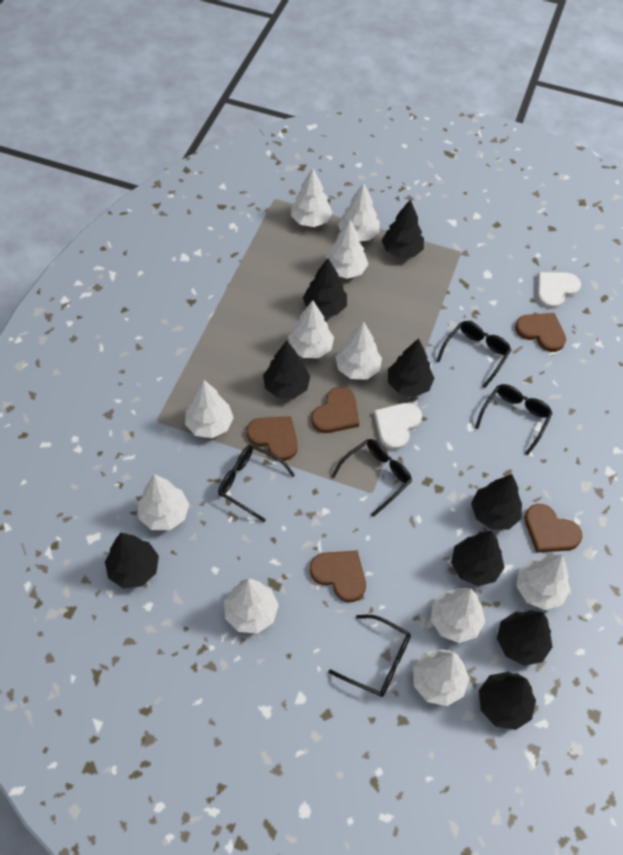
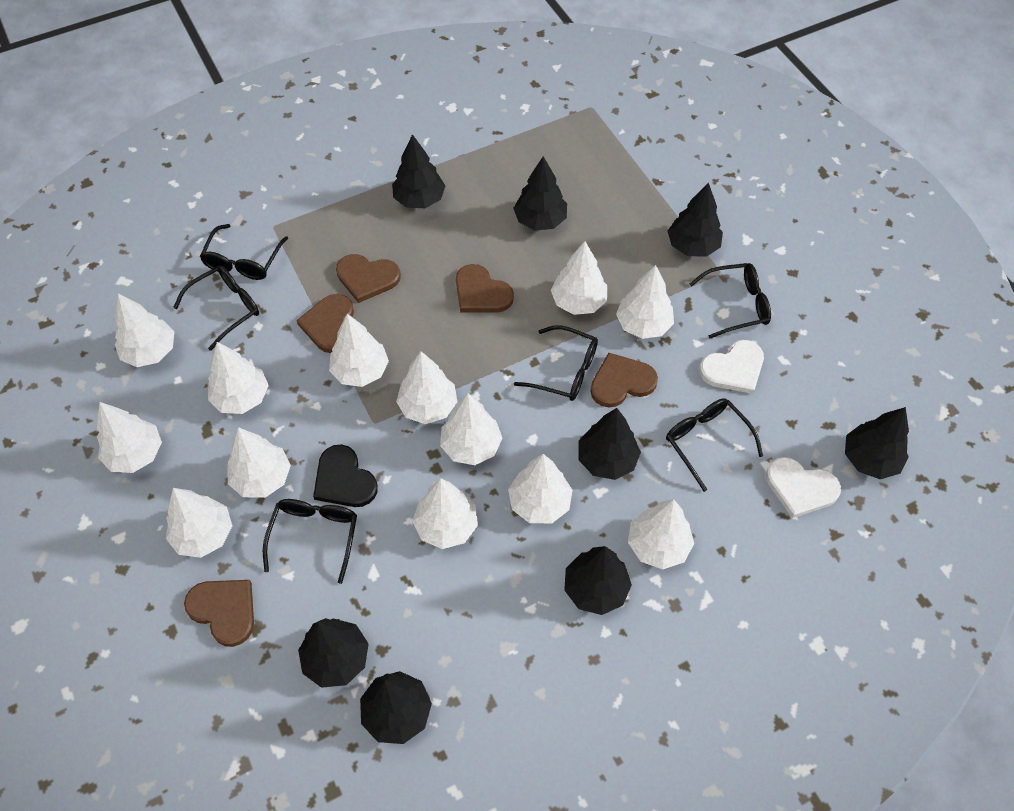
black glasses: 5 -> 6
black heart: 0 -> 1
black tree: 9 -> 8
white tree: 11 -> 13

